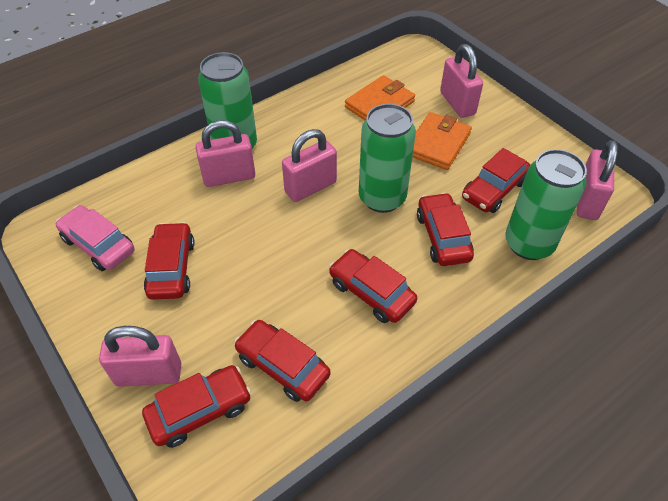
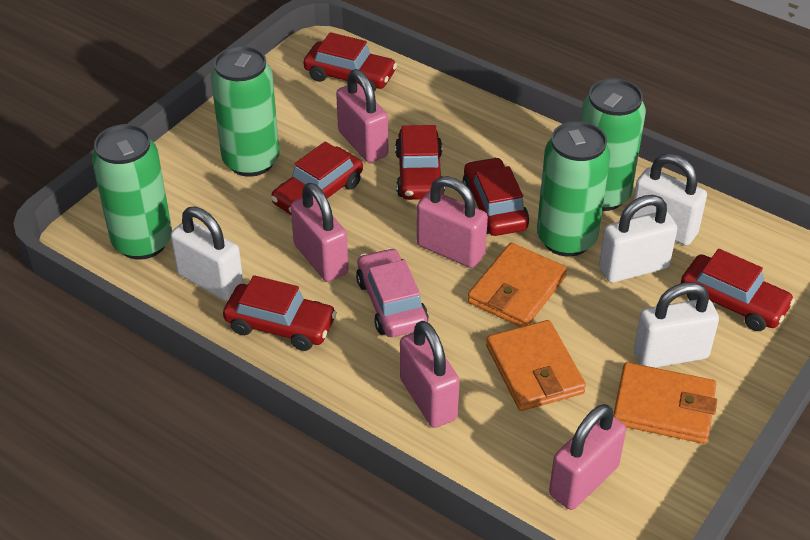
green can: 3 -> 4
orange wallet: 2 -> 3
white padlock: 0 -> 4

